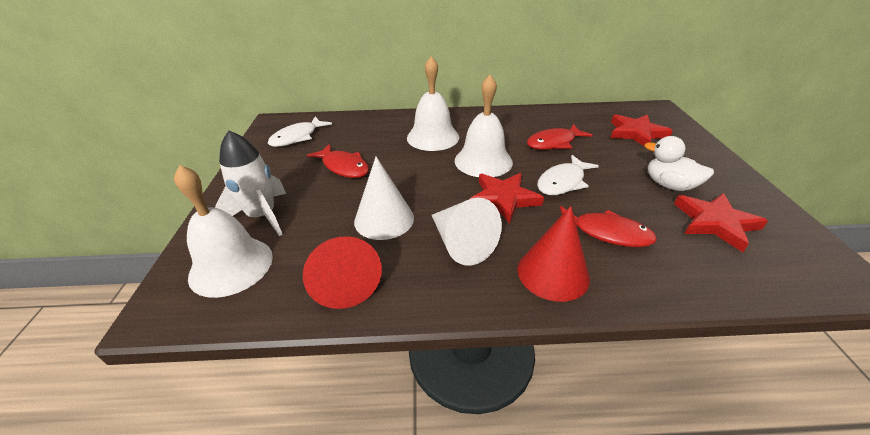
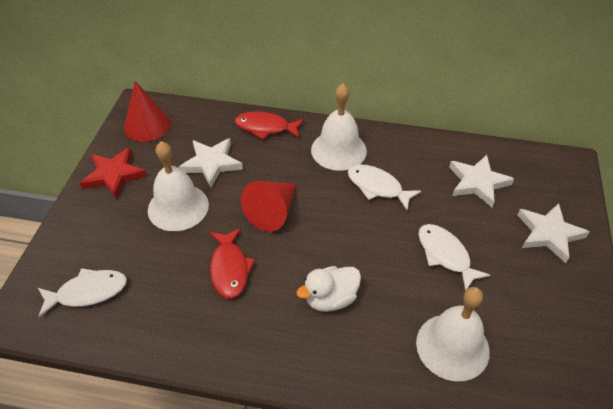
red fish: 3 -> 2
red star: 3 -> 1
white cone: 2 -> 0
white fish: 2 -> 3
white rocket: 1 -> 0
white star: 0 -> 3

